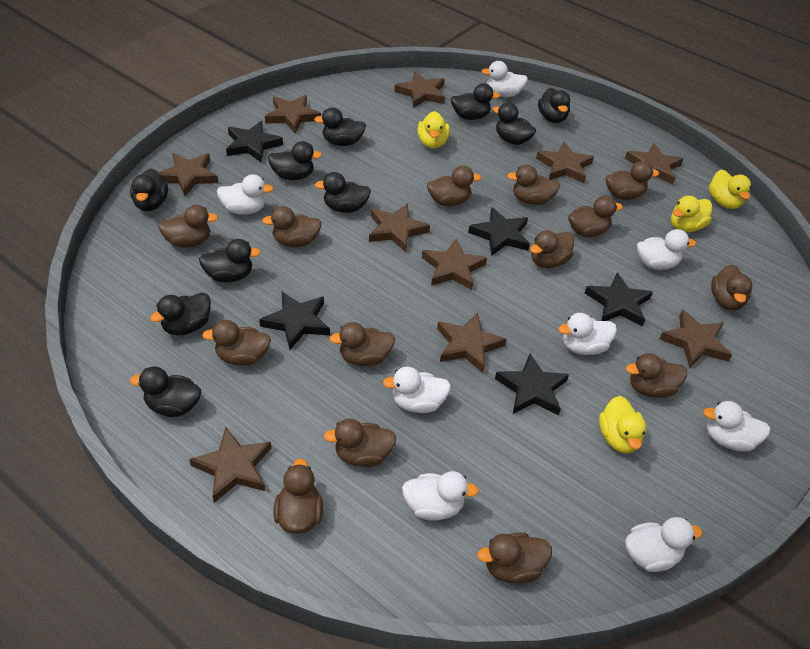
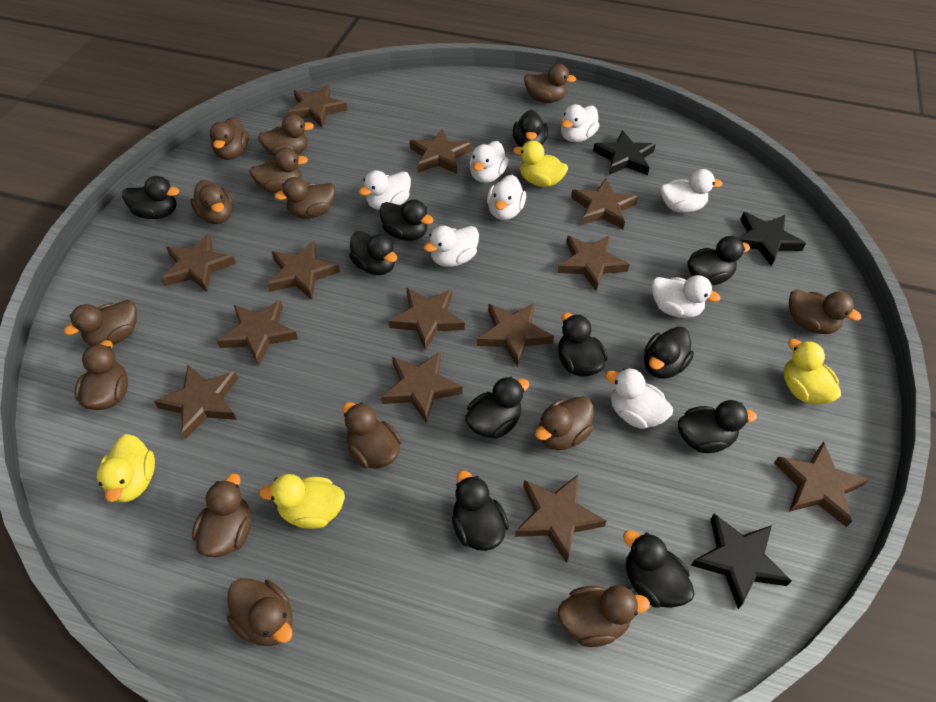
black duck: 10 -> 11
black star: 5 -> 3
brown star: 10 -> 13

